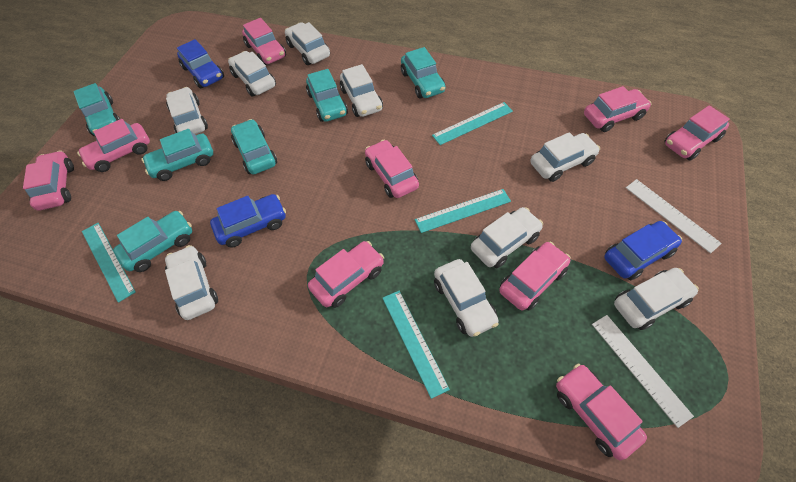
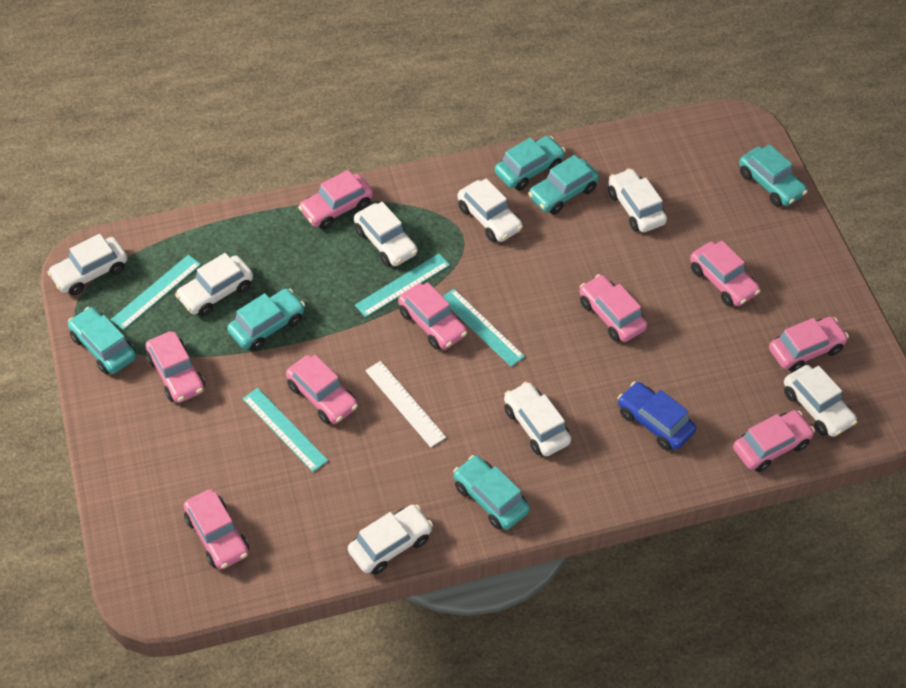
blue car: 3 -> 1
white car: 9 -> 8
white ruler: 2 -> 1

